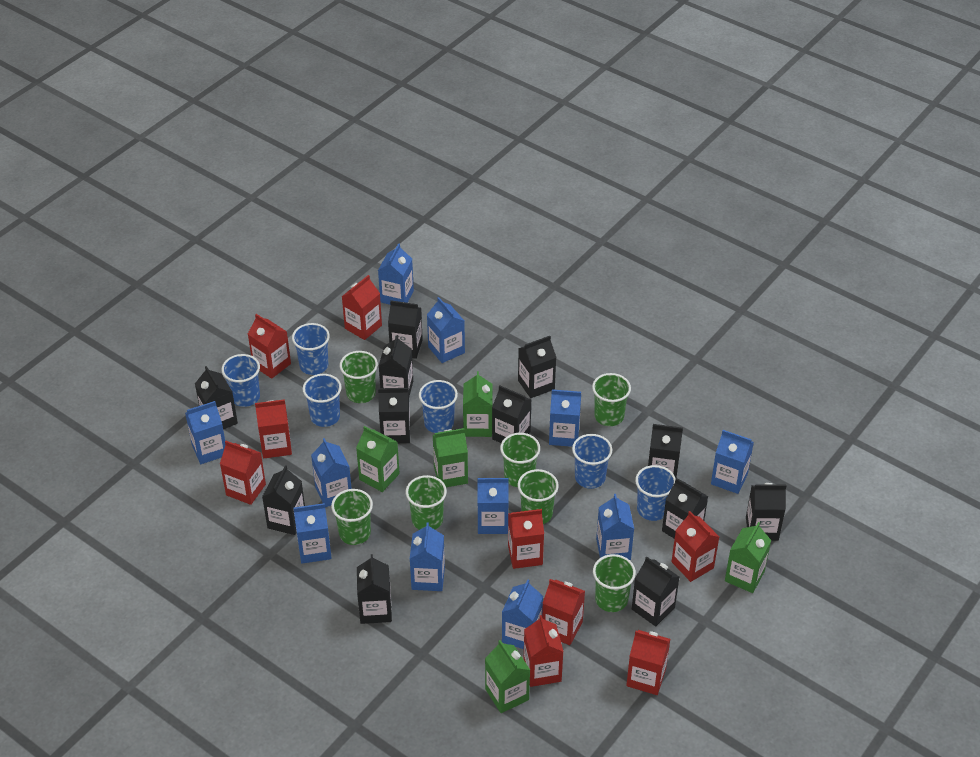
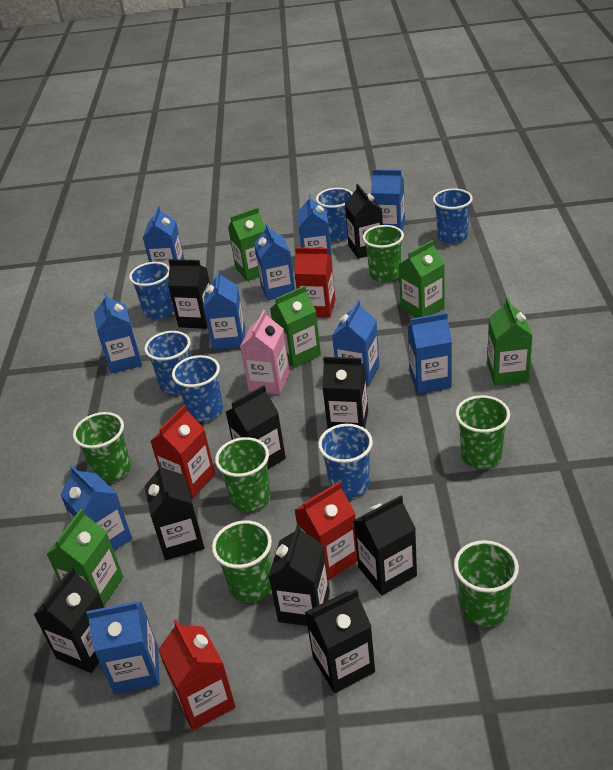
black carton: 12 -> 9
blue carton: 11 -> 10
green cup: 7 -> 6
pink carton: 0 -> 1
red carton: 9 -> 4

